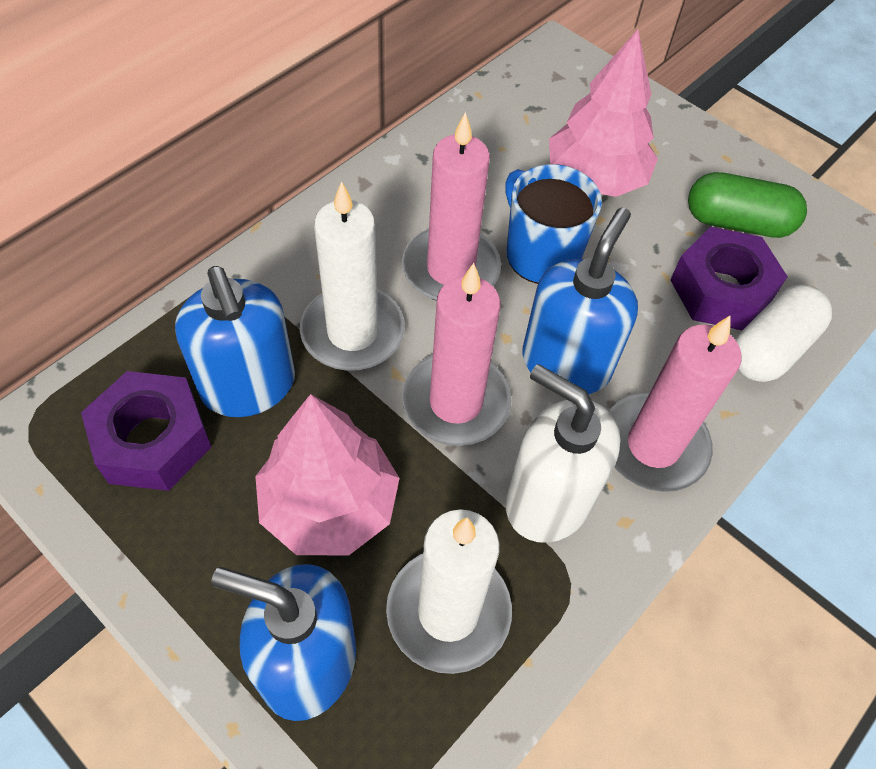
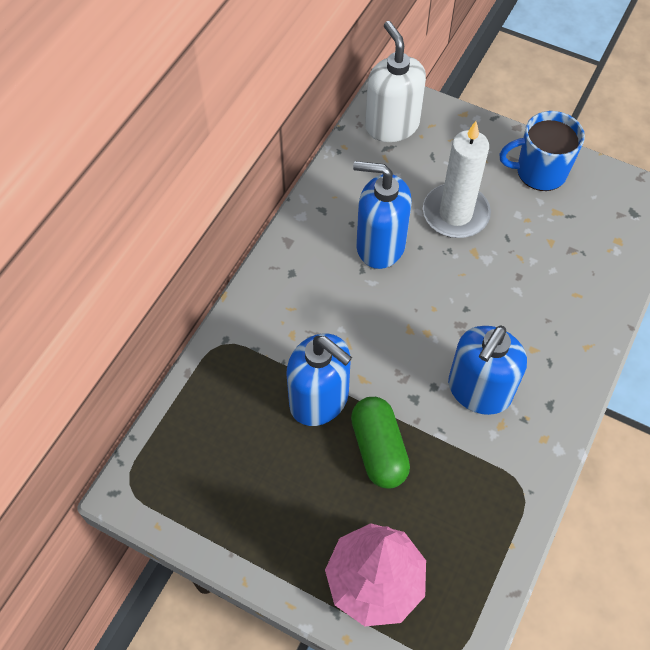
pink candle: 3 -> 0
pink tree: 2 -> 1
purple nut: 2 -> 0
white candle: 2 -> 1
white capsule: 1 -> 0

